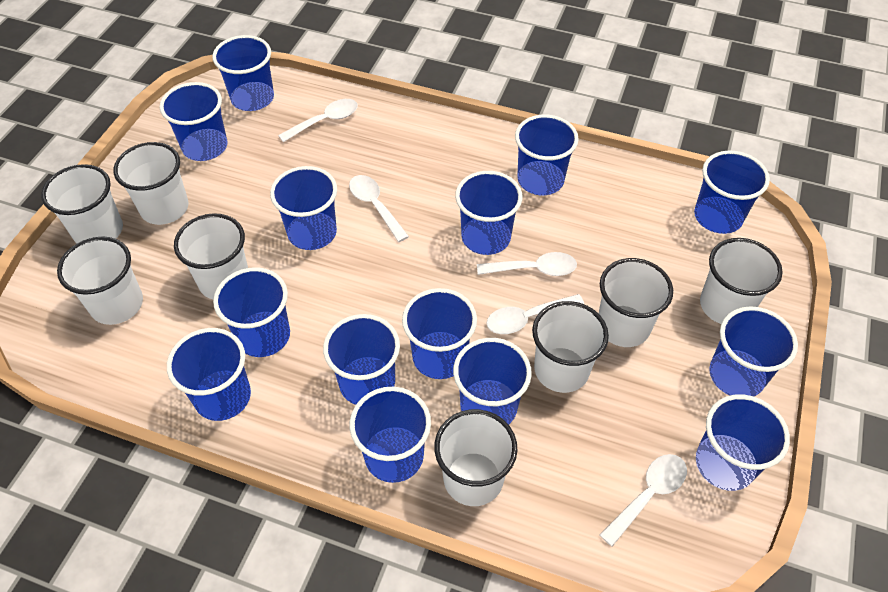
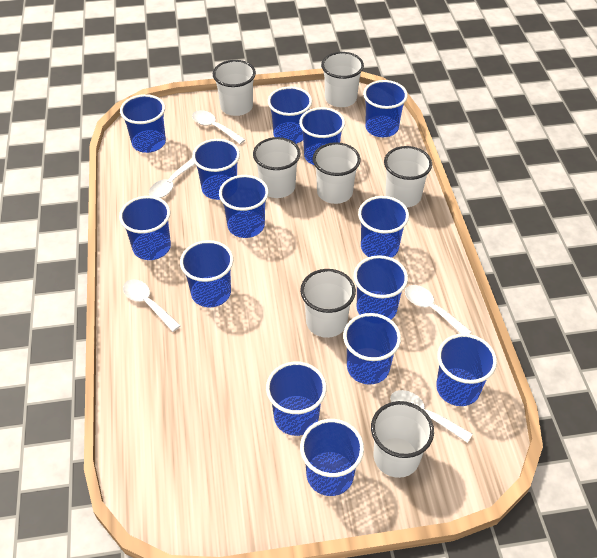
white cup: 8 -> 7

